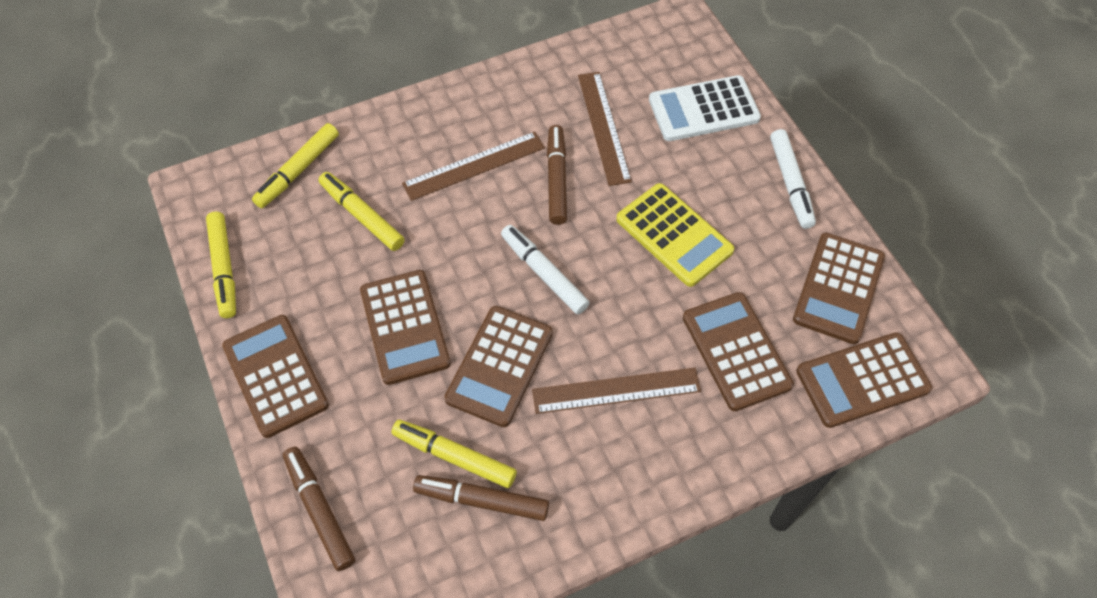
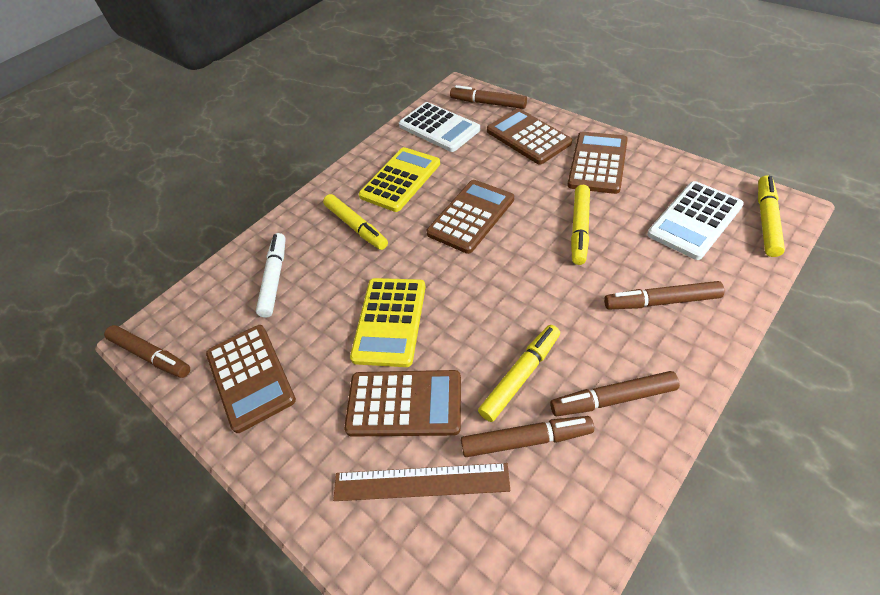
brown calculator: 6 -> 5
brown marker: 3 -> 5
brown ruler: 3 -> 1
white calculator: 1 -> 2
white marker: 2 -> 1
yellow calculator: 1 -> 2

